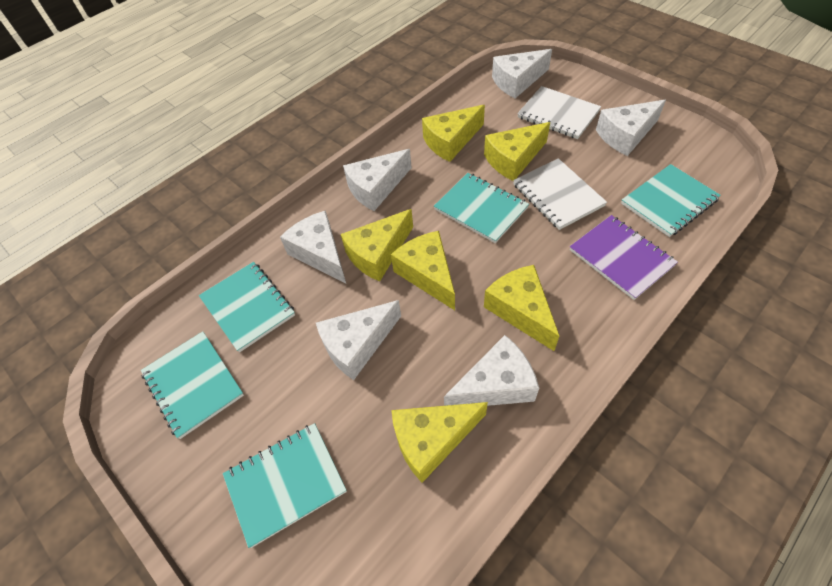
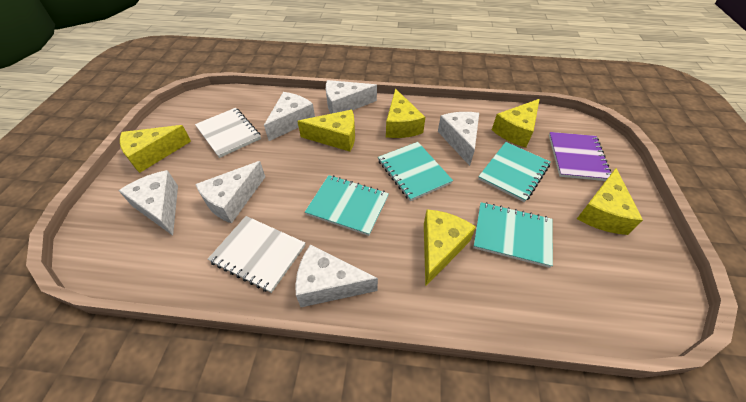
turquoise notebook: 5 -> 4

